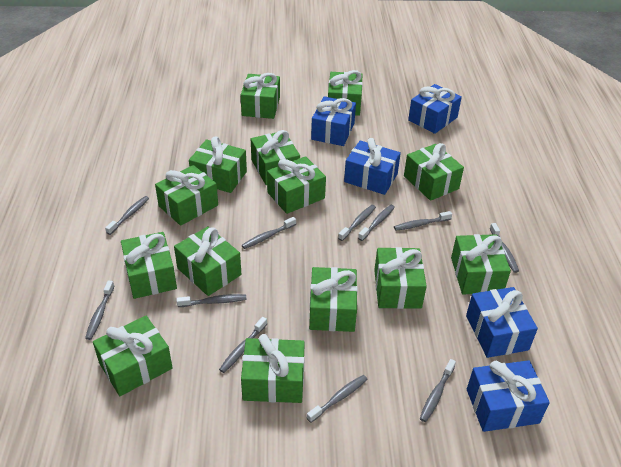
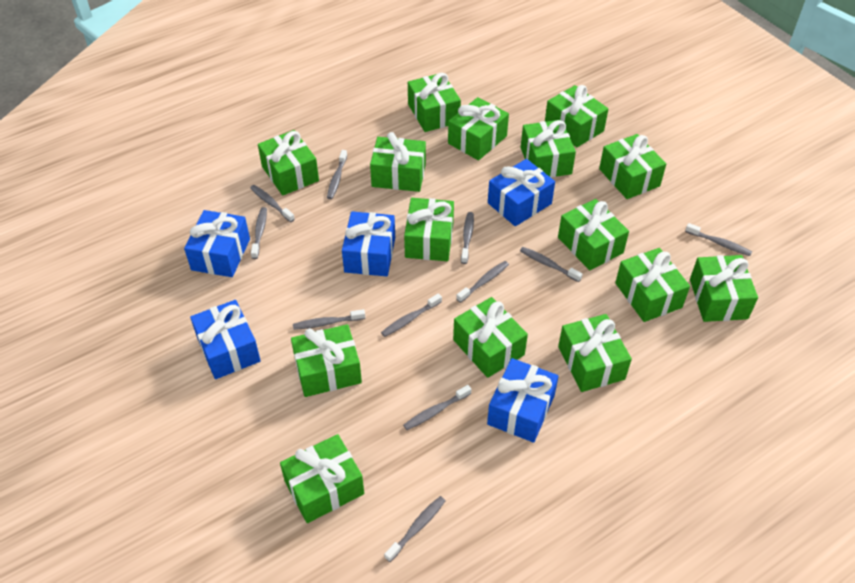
green gift: 14 -> 15

